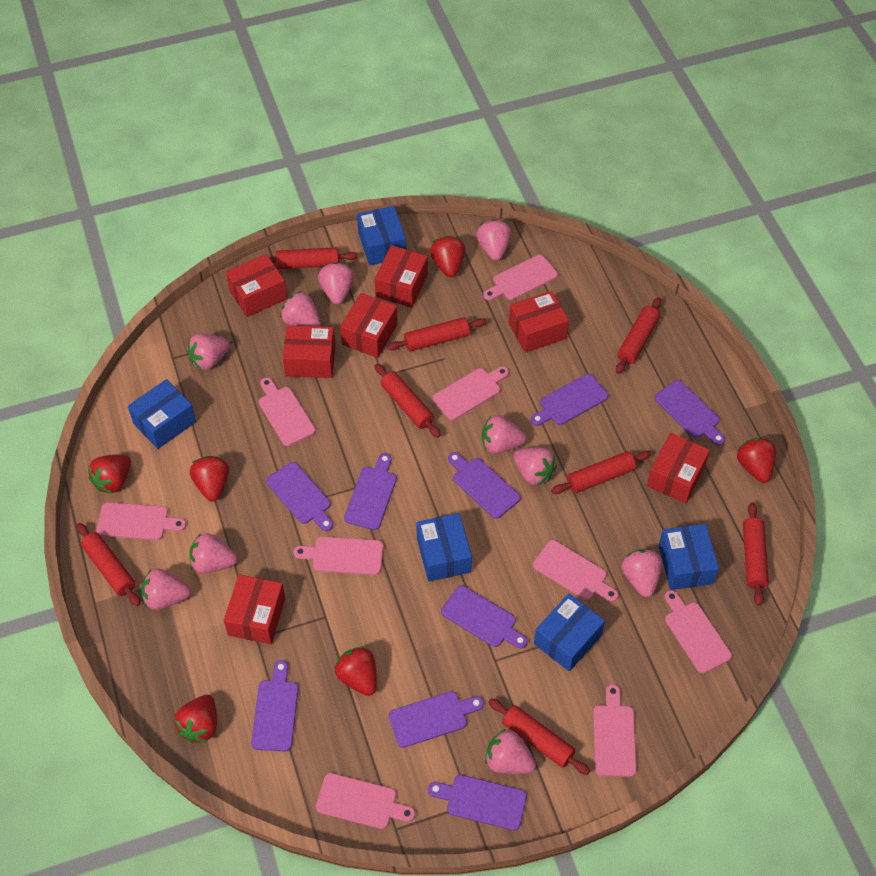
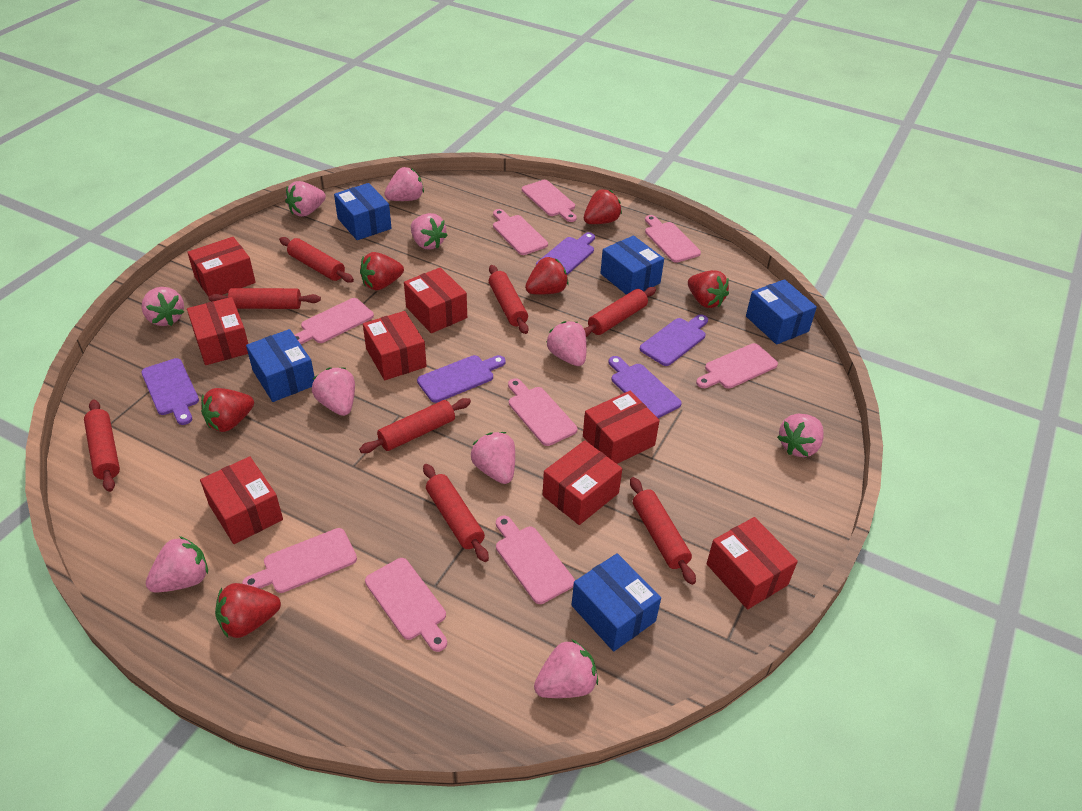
purple cutting board: 9 -> 5
red box: 7 -> 8

